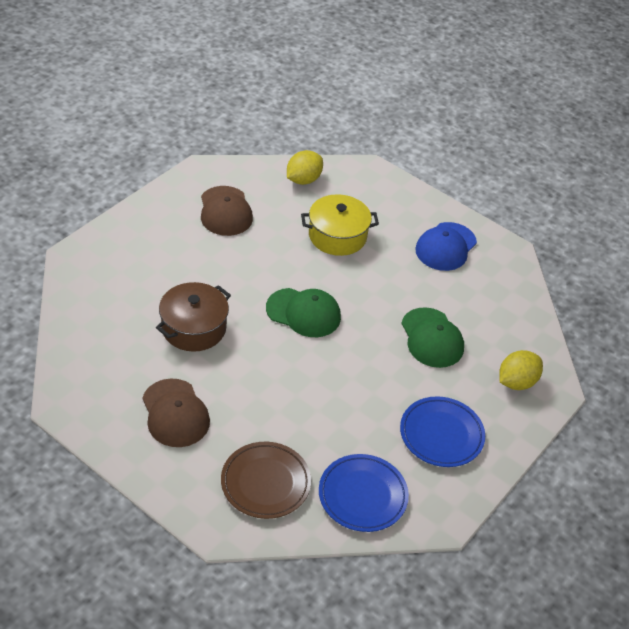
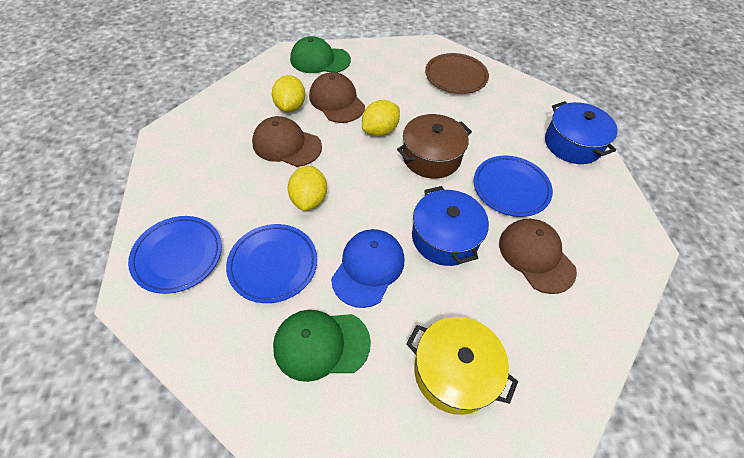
blue plate: 2 -> 3
blue pot: 0 -> 2
brown cap: 2 -> 3
yellow lemon: 2 -> 3

